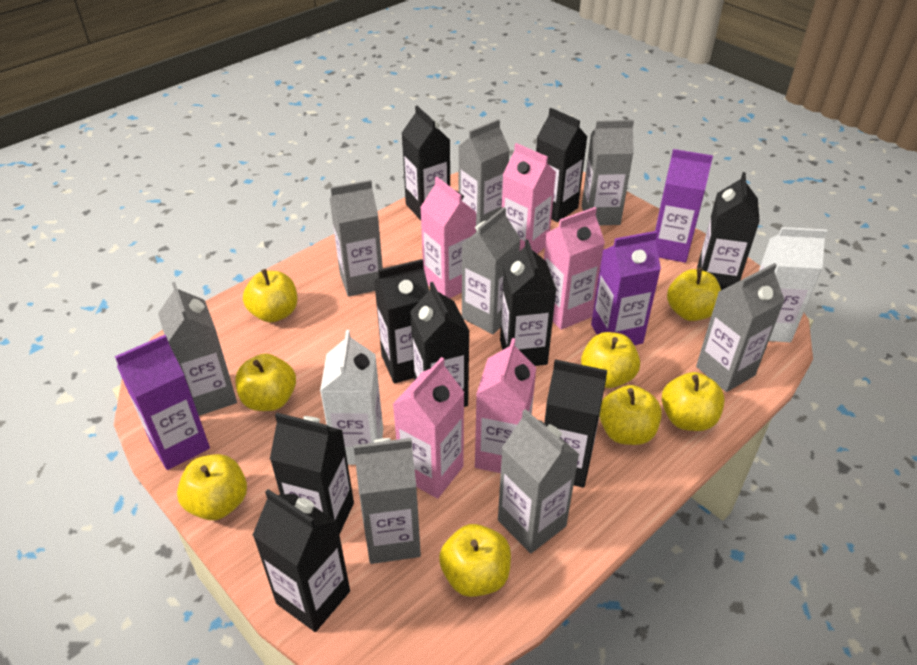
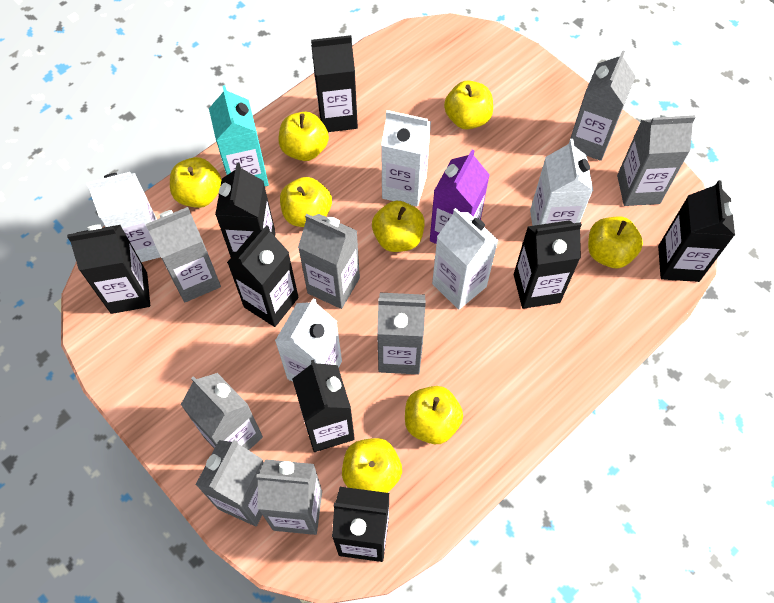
black carton: 9 -> 8
pink carton: 5 -> 0
purple carton: 3 -> 1
turquoise carton: 0 -> 1
white carton: 2 -> 5

